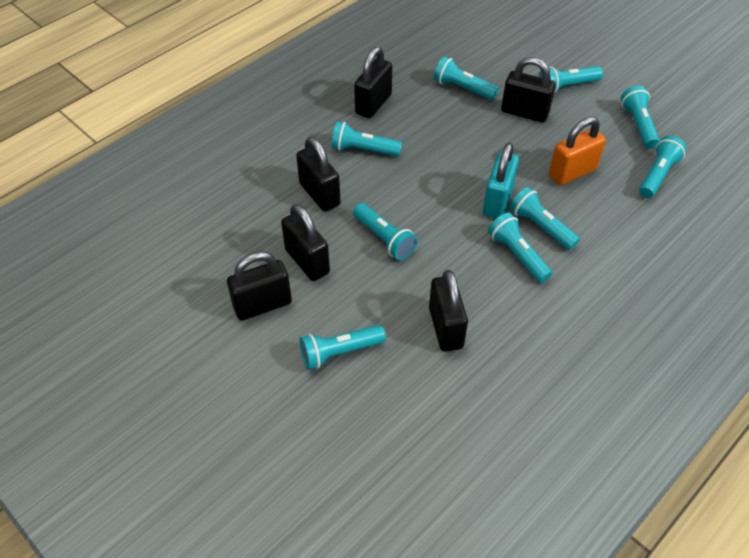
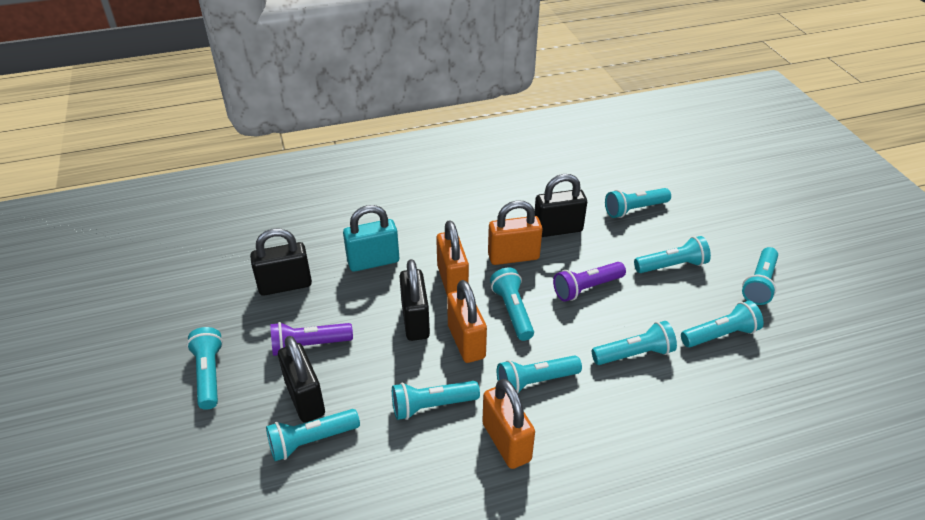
black padlock: 6 -> 4
orange padlock: 1 -> 4
purple flashlight: 0 -> 2
turquoise flashlight: 9 -> 10

